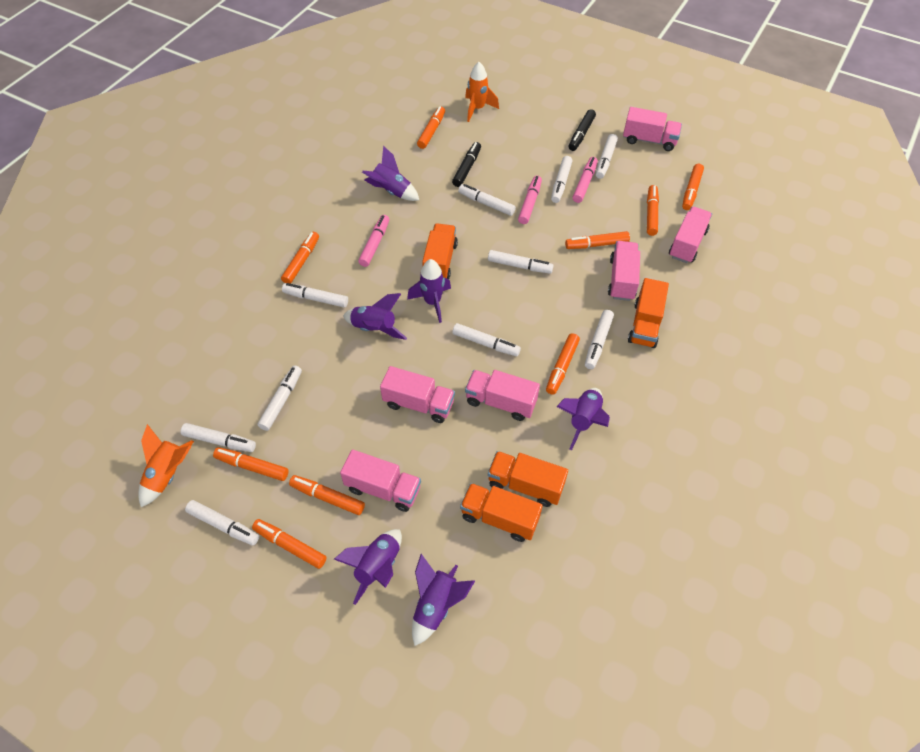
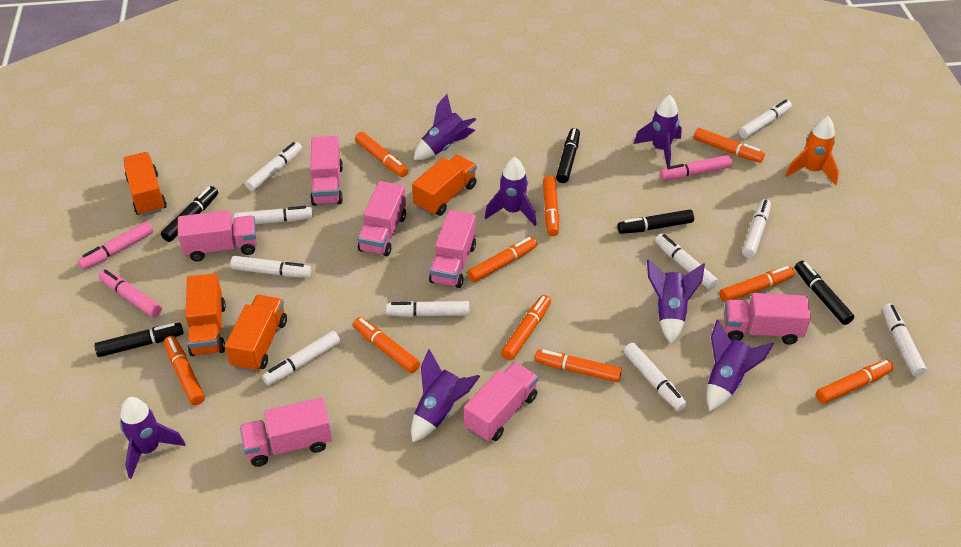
black marker: 2 -> 5
orange marker: 9 -> 10
orange rocket: 2 -> 1
pink truck: 6 -> 7
purple rocket: 6 -> 7

